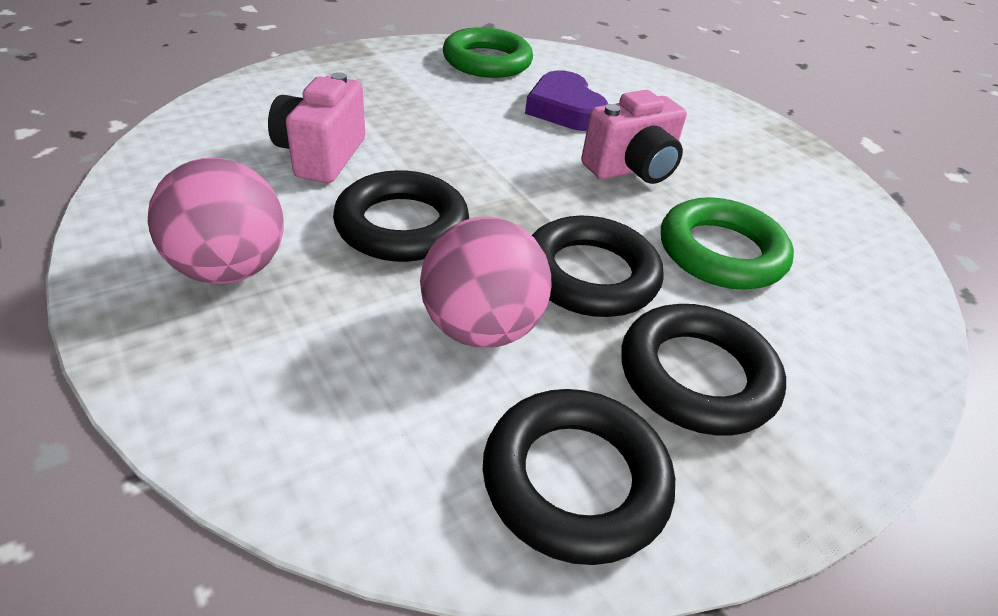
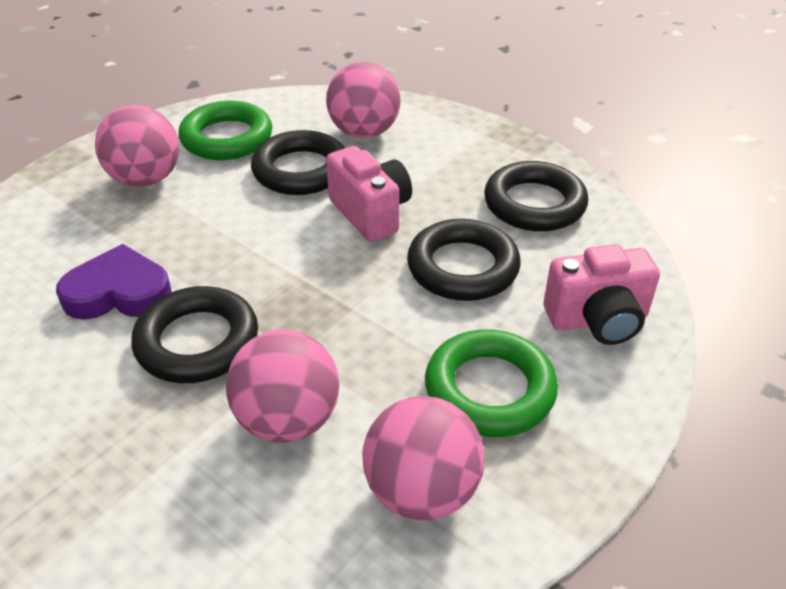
pink ball: 2 -> 4

